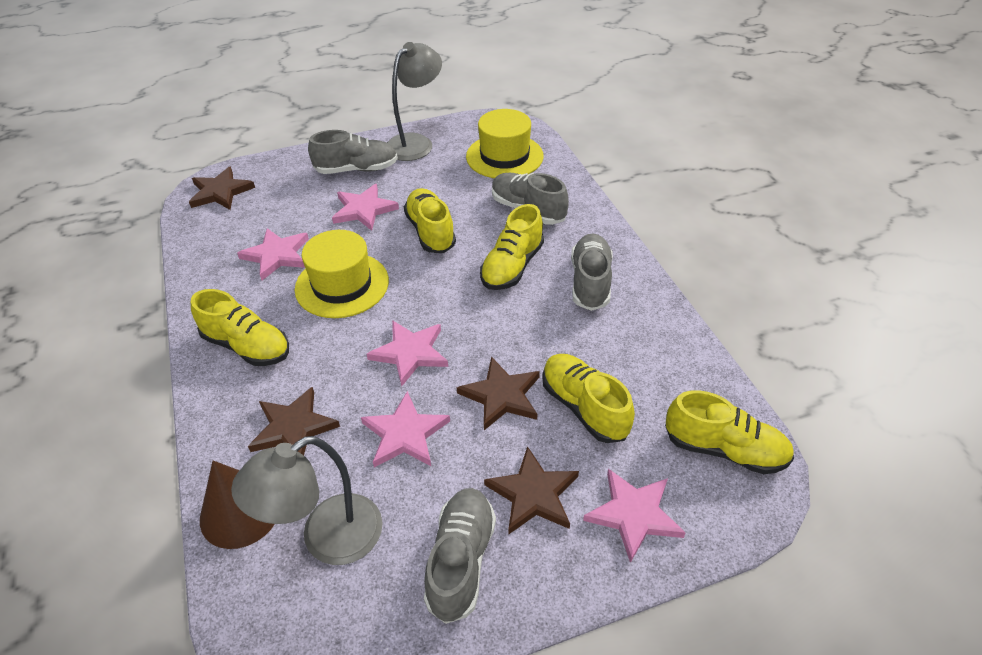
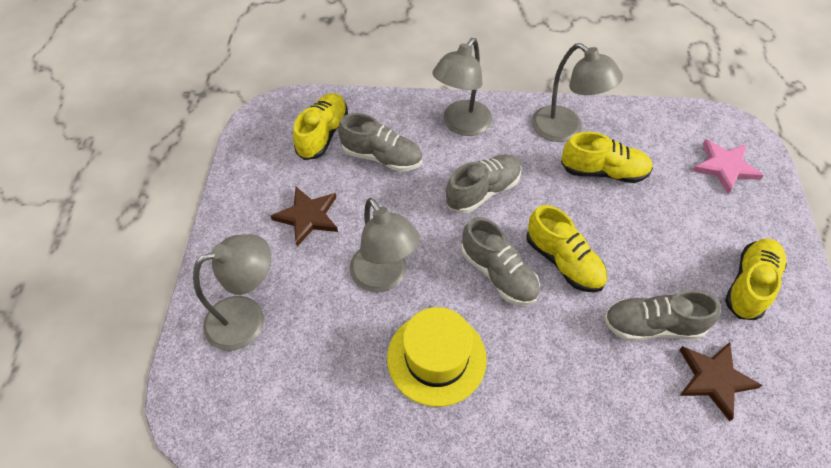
brown cone: 1 -> 0
brown star: 4 -> 2
grey lamp: 2 -> 4
pink star: 5 -> 1
yellow hat: 2 -> 1
yellow shoe: 5 -> 4

